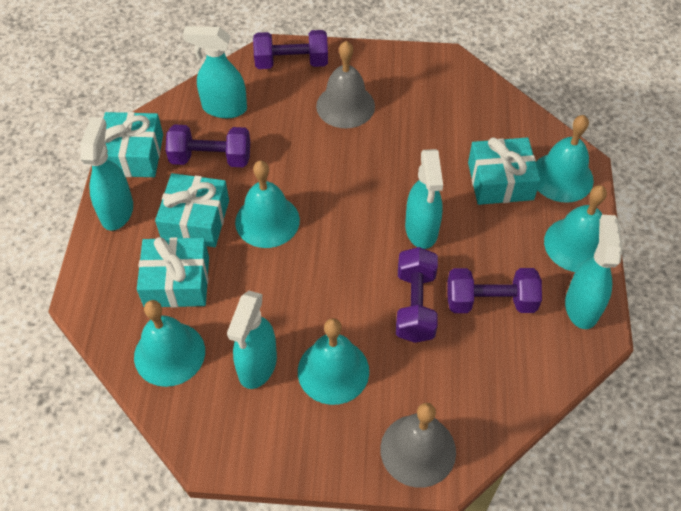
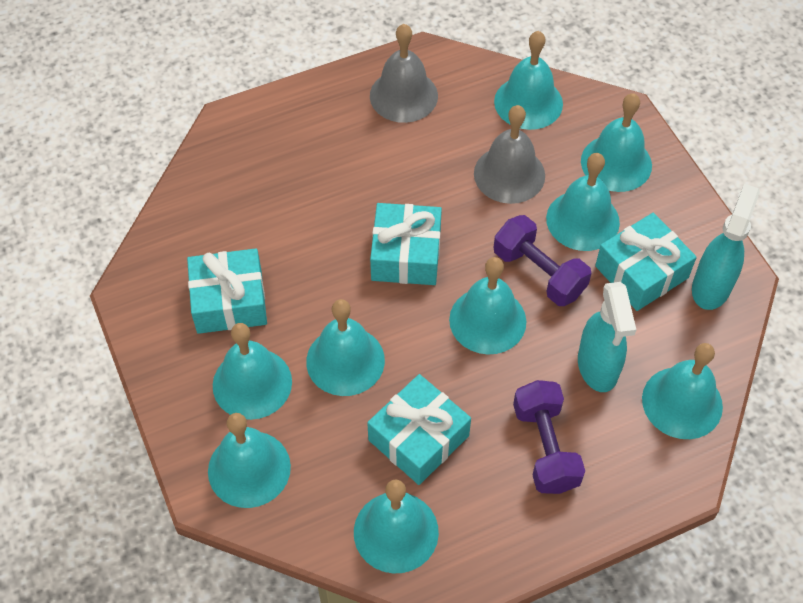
purple dumbbell: 4 -> 2
turquoise bell: 5 -> 9
turquoise spray bottle: 5 -> 2

